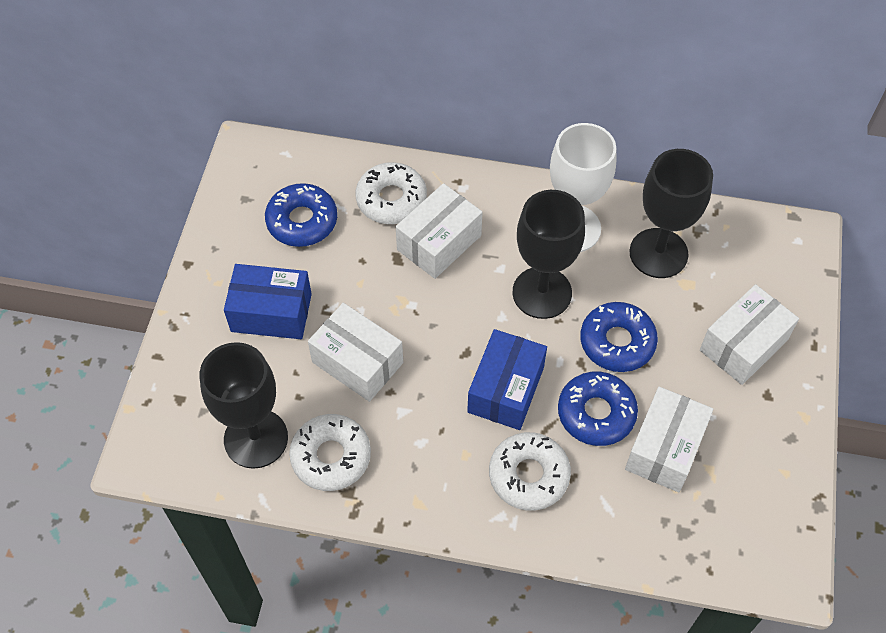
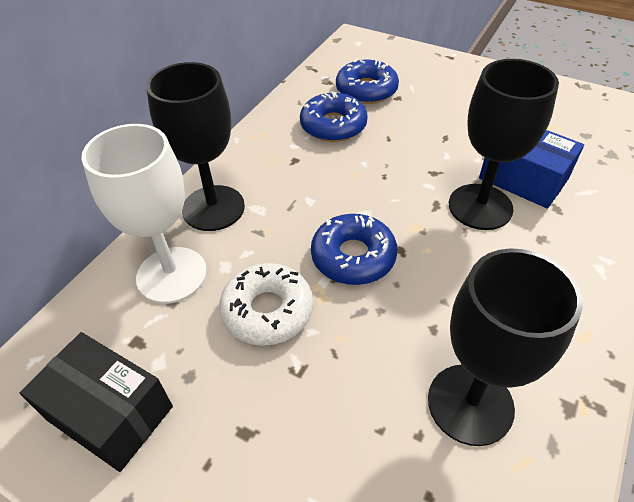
black box: 0 -> 1
blue box: 2 -> 1
white box: 4 -> 0
white donut: 3 -> 1

